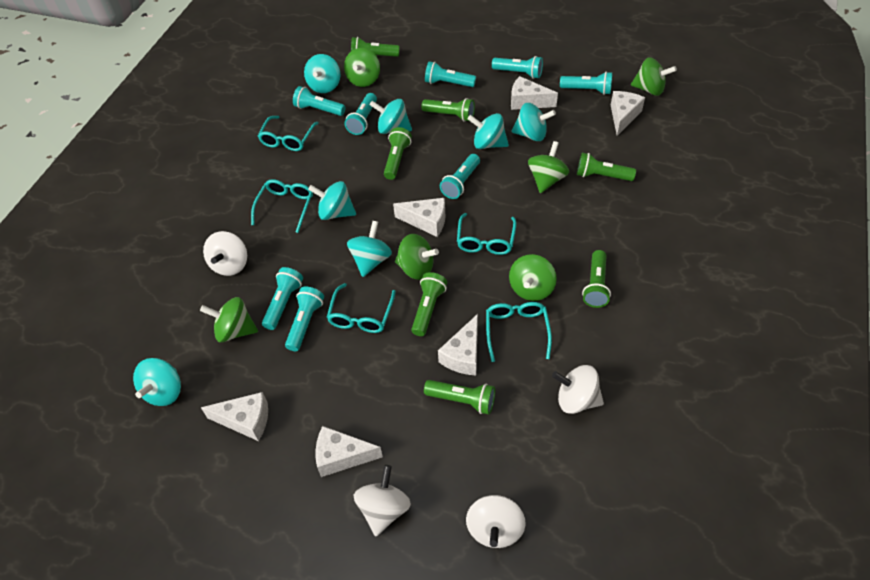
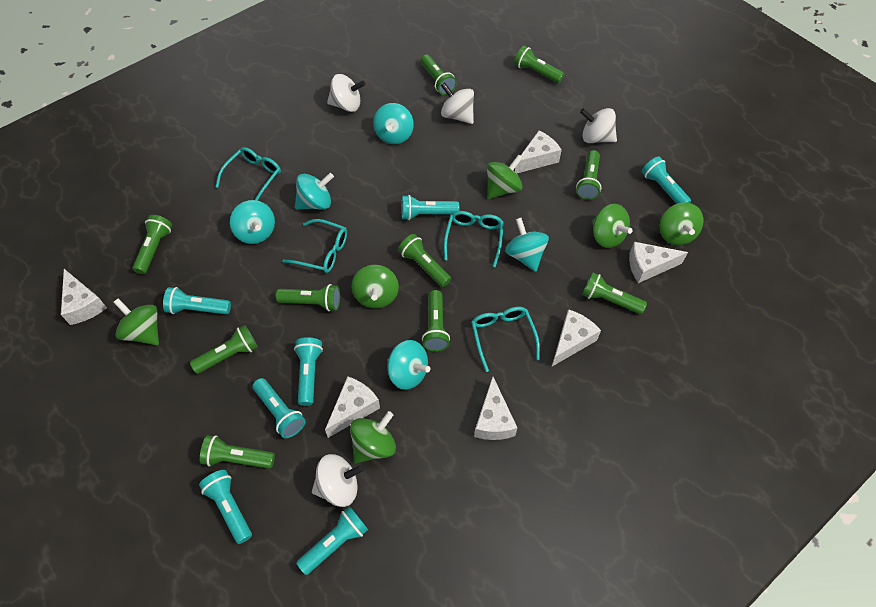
green flashlight: 7 -> 10
turquoise flashlight: 8 -> 7
turquoise glasses: 5 -> 4
turquoise spinning top: 7 -> 5

